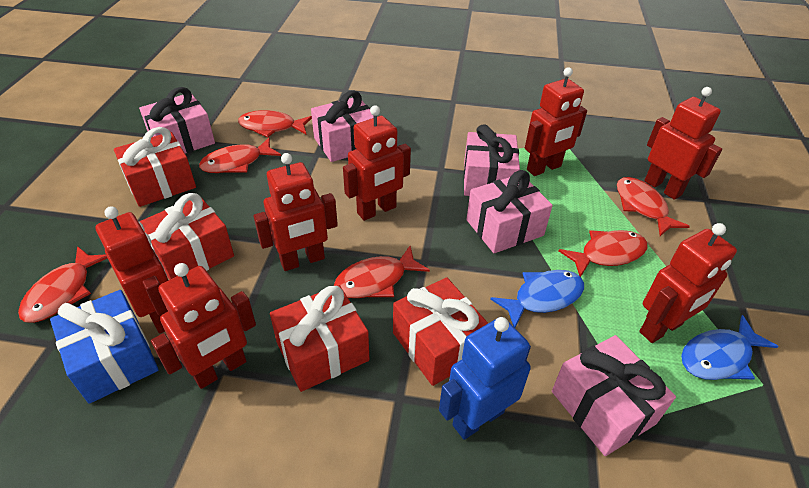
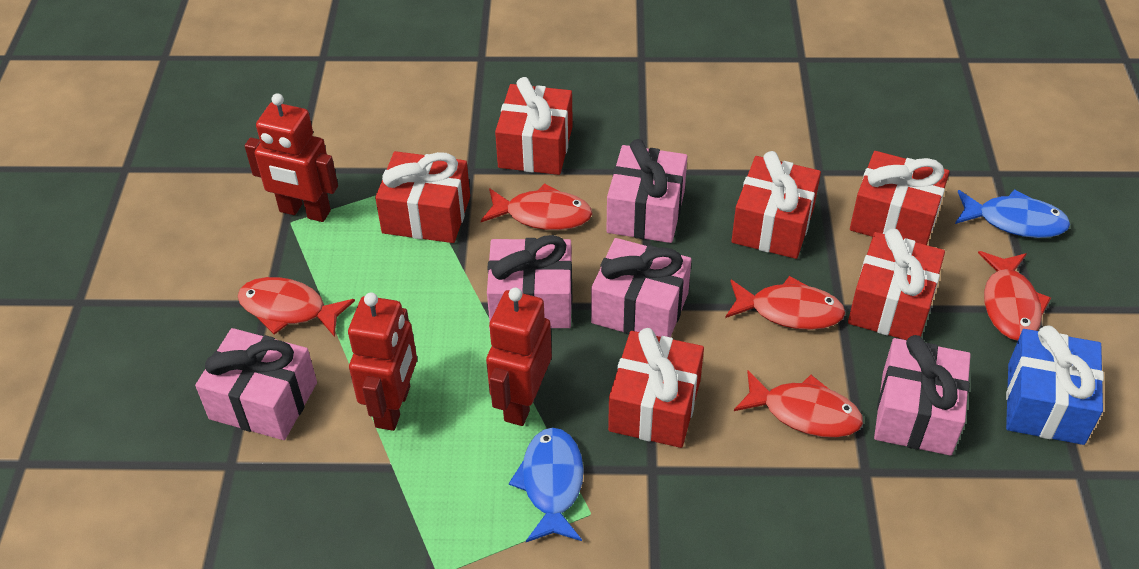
blue robot: 1 -> 0
red fish: 6 -> 5
red gift: 4 -> 6
red robot: 7 -> 3

